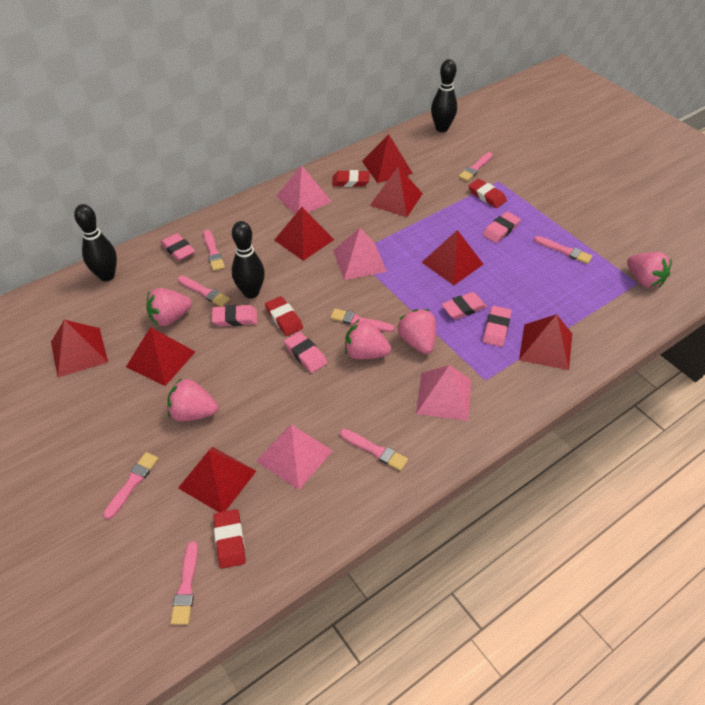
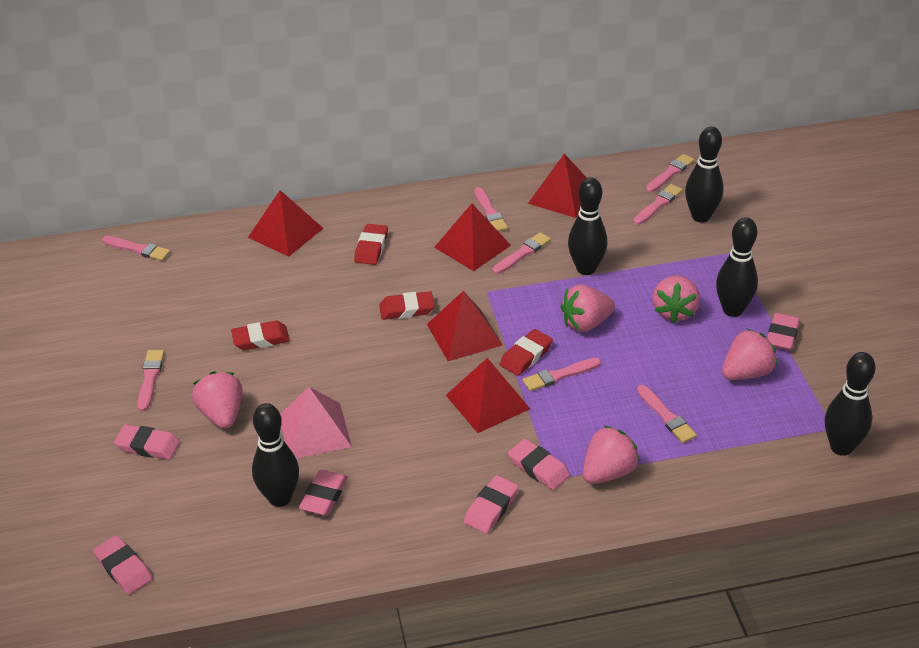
black bowling pin: 3 -> 5
pink pyramid: 4 -> 1
red pyramid: 8 -> 5

